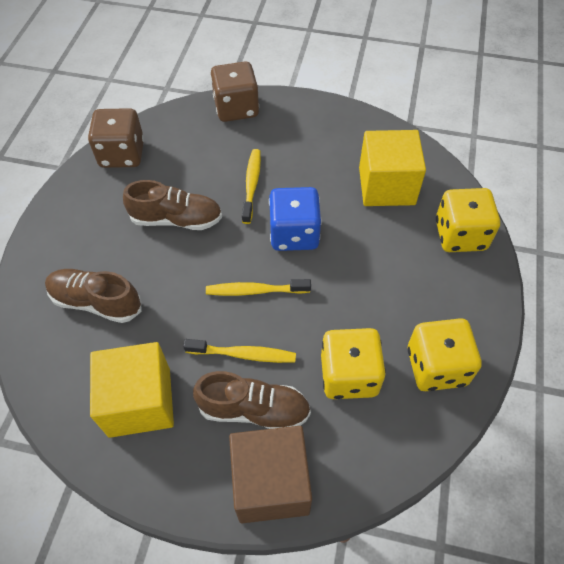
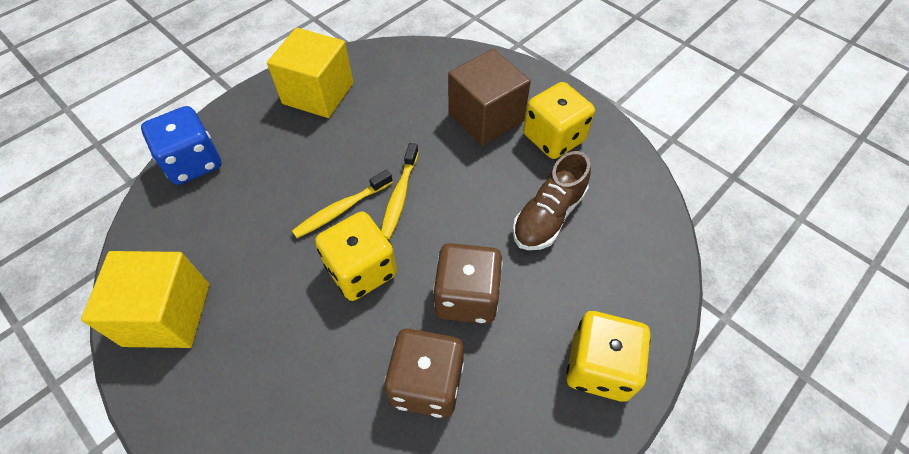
brown shoe: 3 -> 1
yellow toothbrush: 3 -> 2

